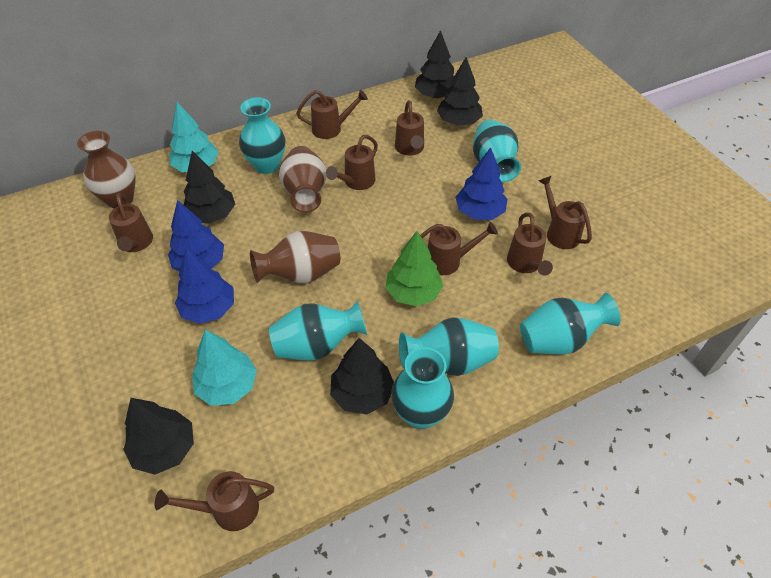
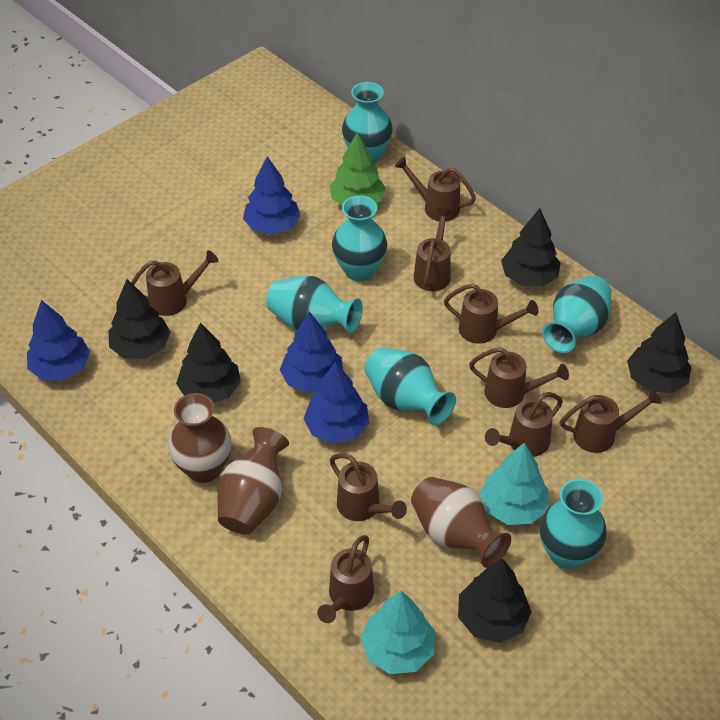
blue tree: 3 -> 4
brown watering can: 8 -> 9

